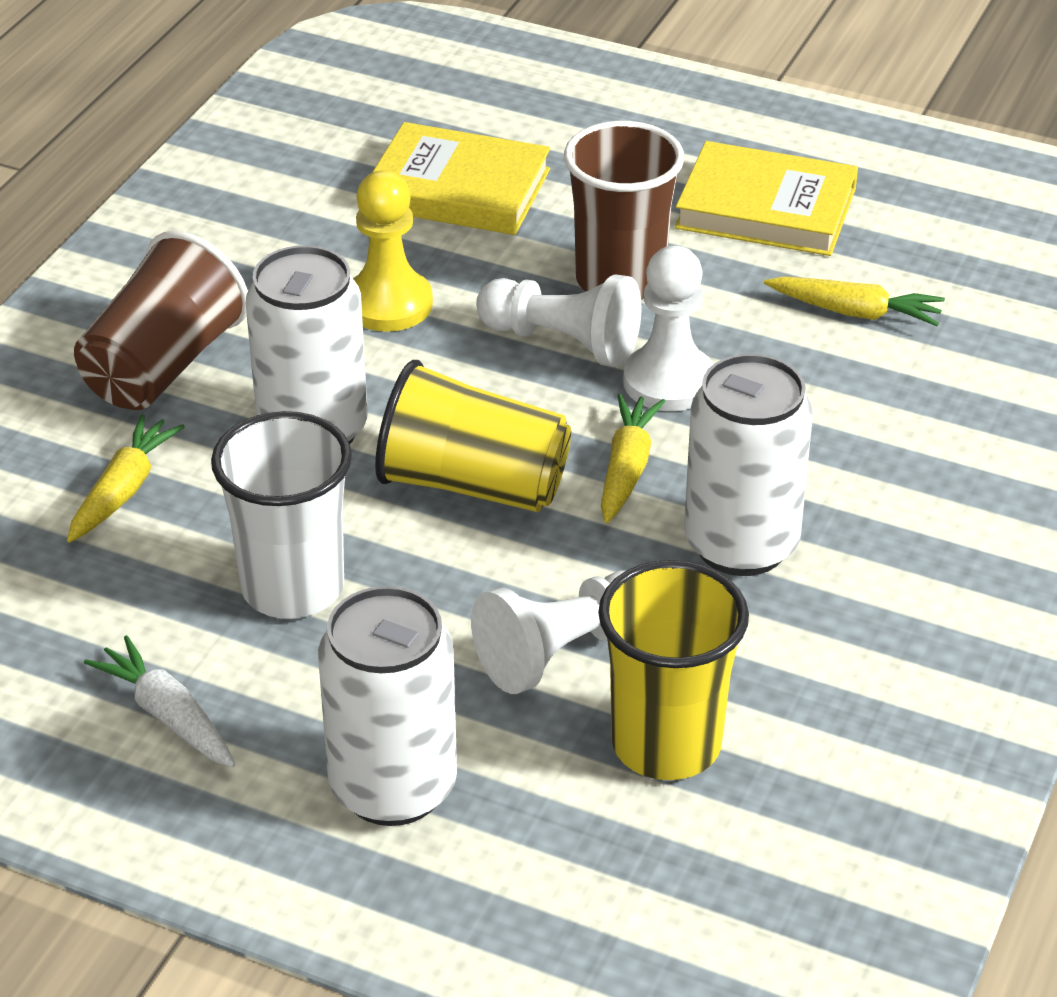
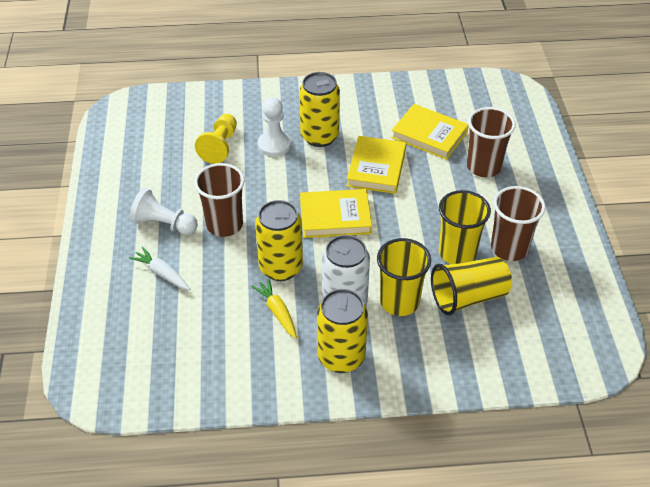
brown cup: 2 -> 3
white can: 3 -> 1
white cup: 1 -> 0
white pawn: 3 -> 2
yellow book: 2 -> 3
yellow can: 0 -> 3
yellow carrot: 3 -> 1
yellow cup: 2 -> 3

